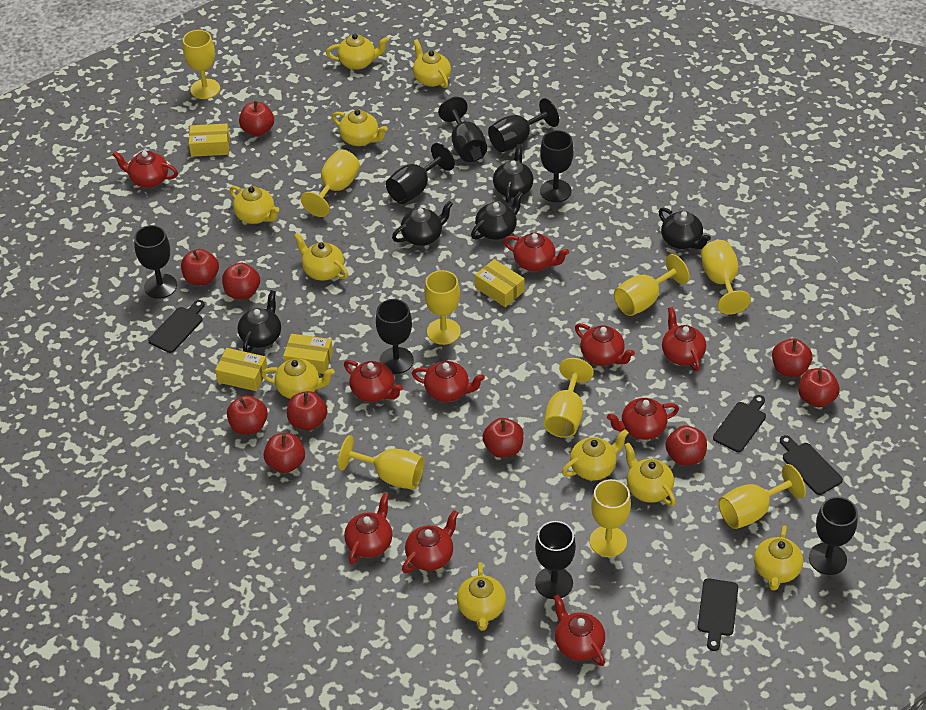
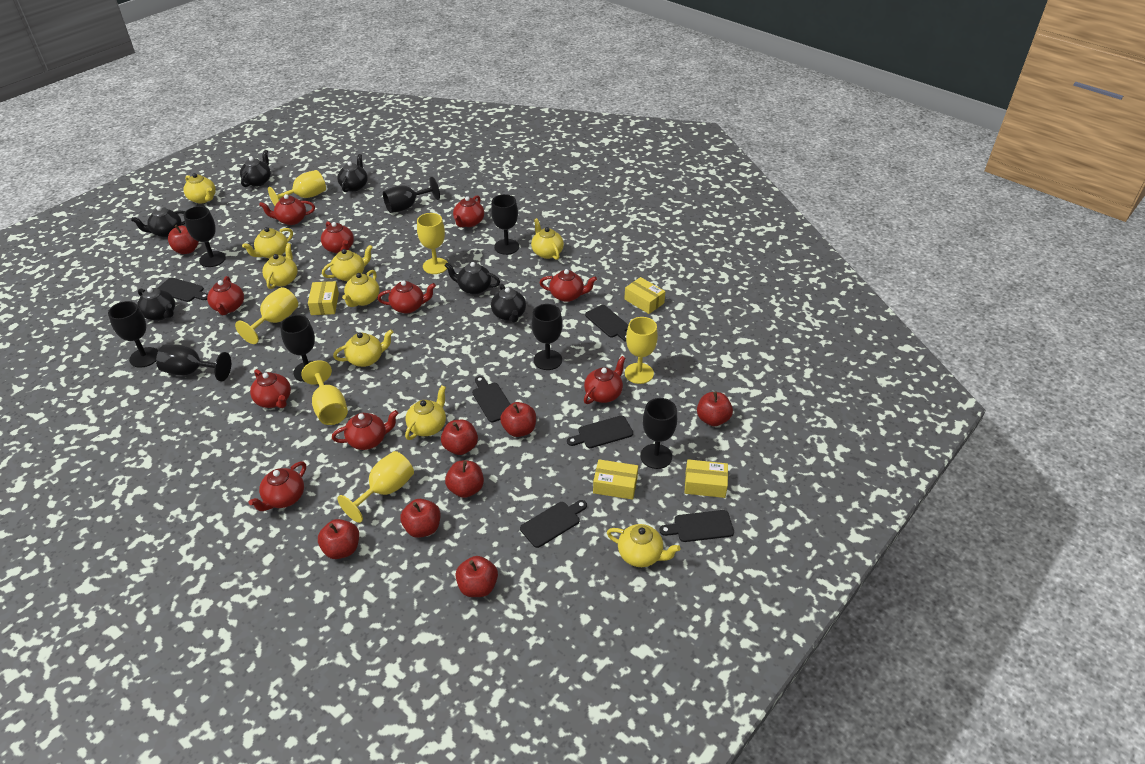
black cutting board: 4 -> 6
black teapot: 5 -> 6
red apple: 10 -> 8
yellow goblet: 9 -> 6
yellow teapot: 10 -> 9

